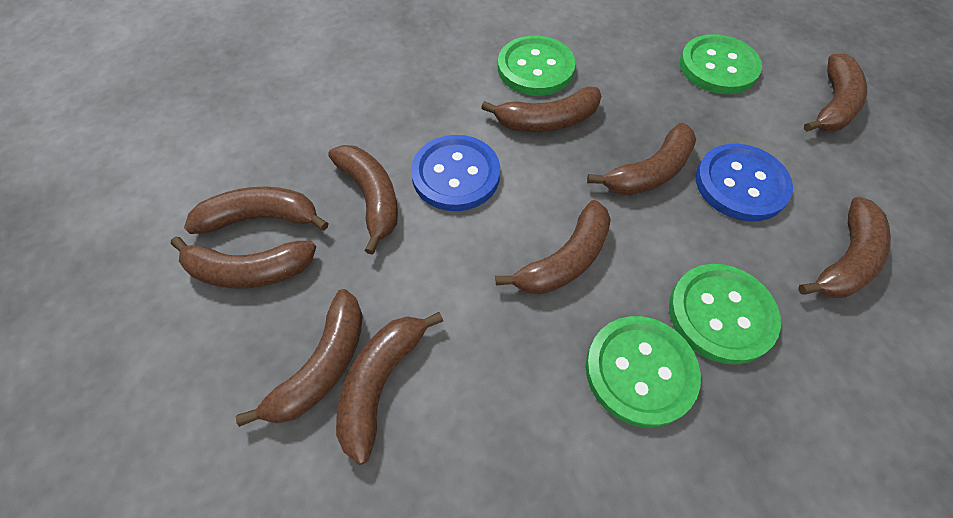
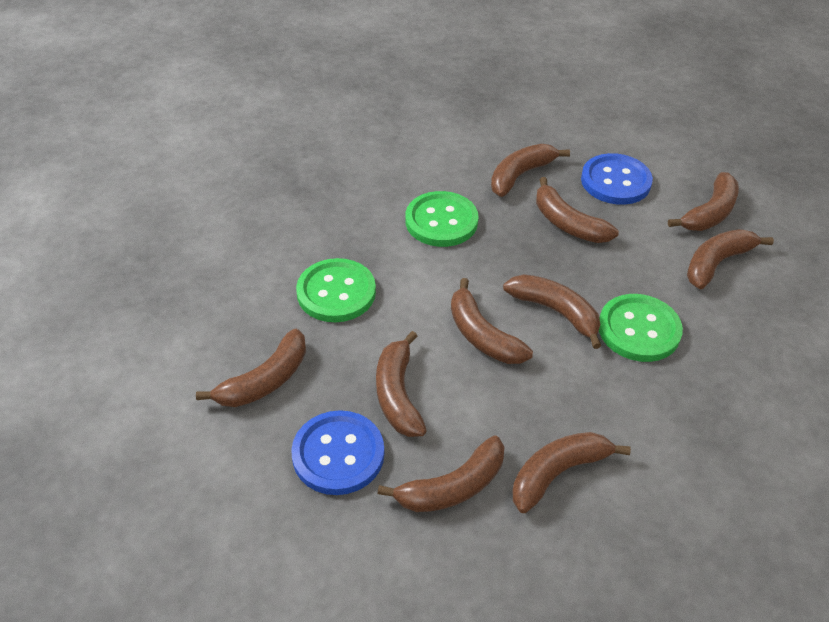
green button: 4 -> 3

